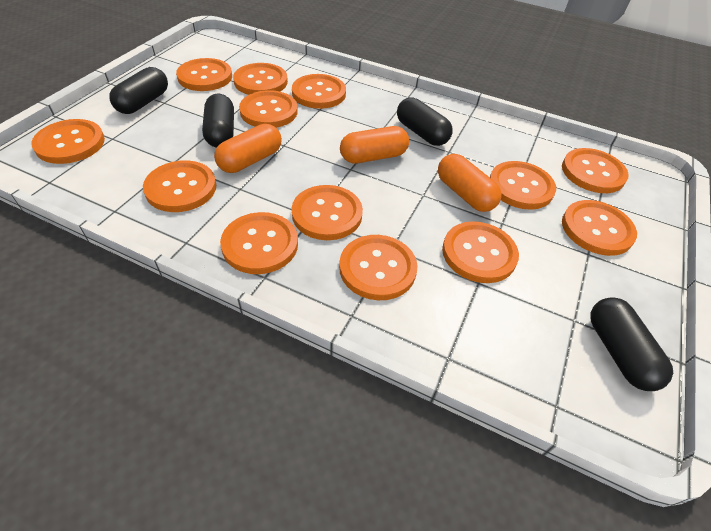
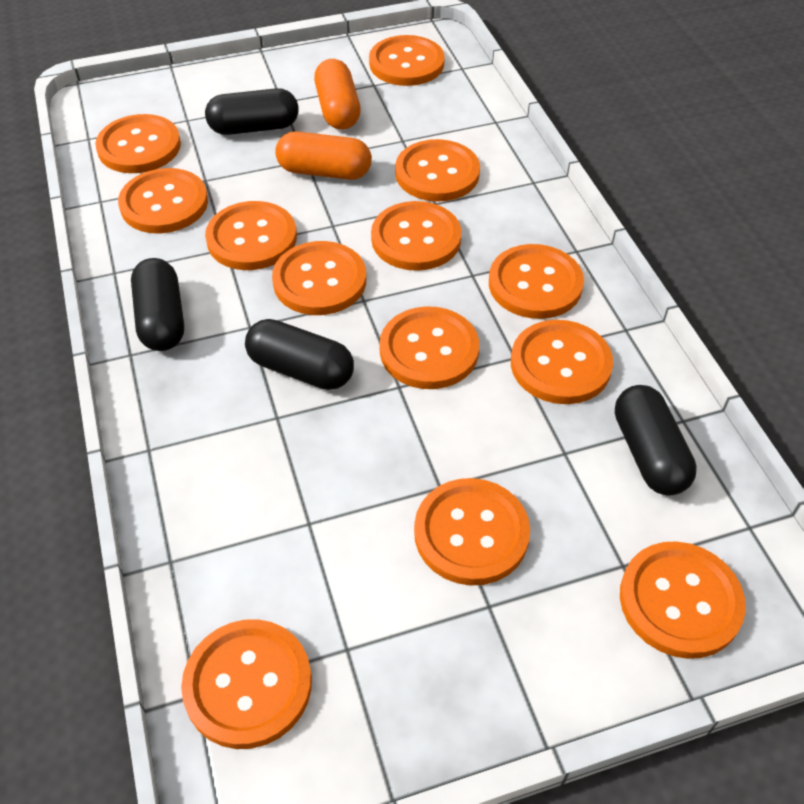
orange capsule: 3 -> 2

